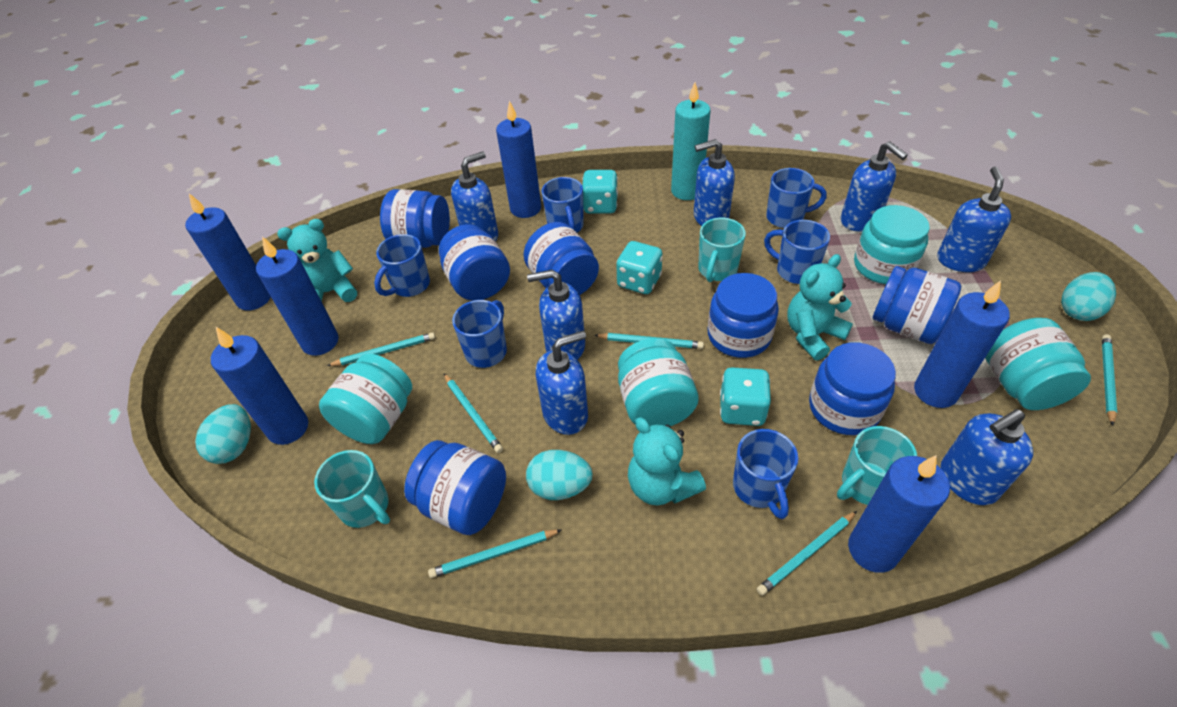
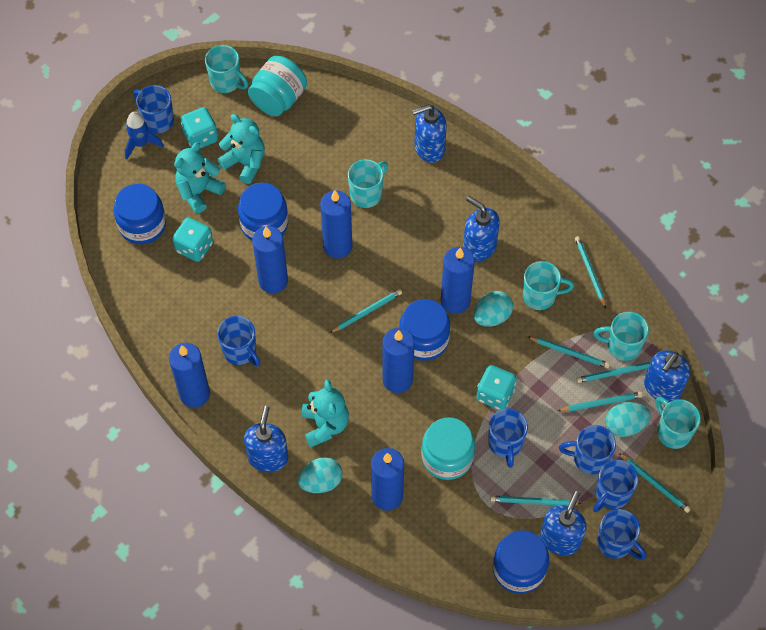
blue jar: 7 -> 4
blue rocket: 0 -> 1
blue soap dispenser: 7 -> 5
turquoise candle: 1 -> 0
turquoise jar: 4 -> 2
turquoise mug: 3 -> 5
turquoise pencil: 6 -> 7

